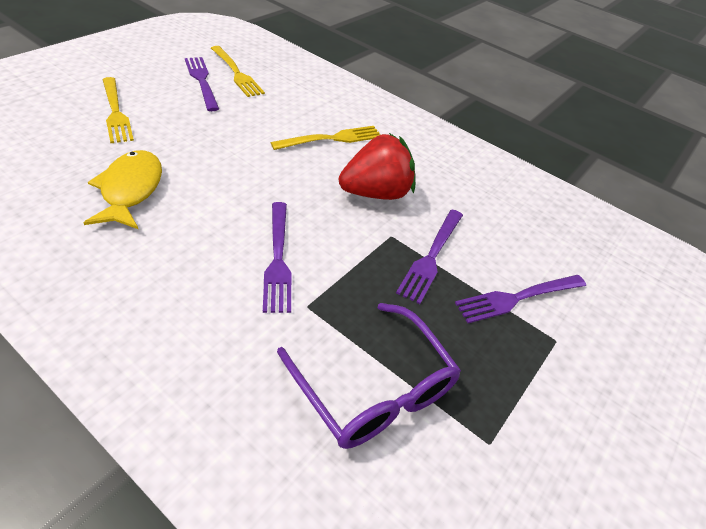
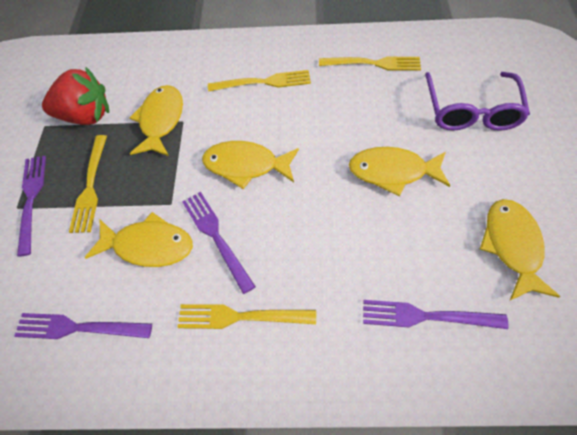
yellow fish: 1 -> 5
yellow fork: 3 -> 4

